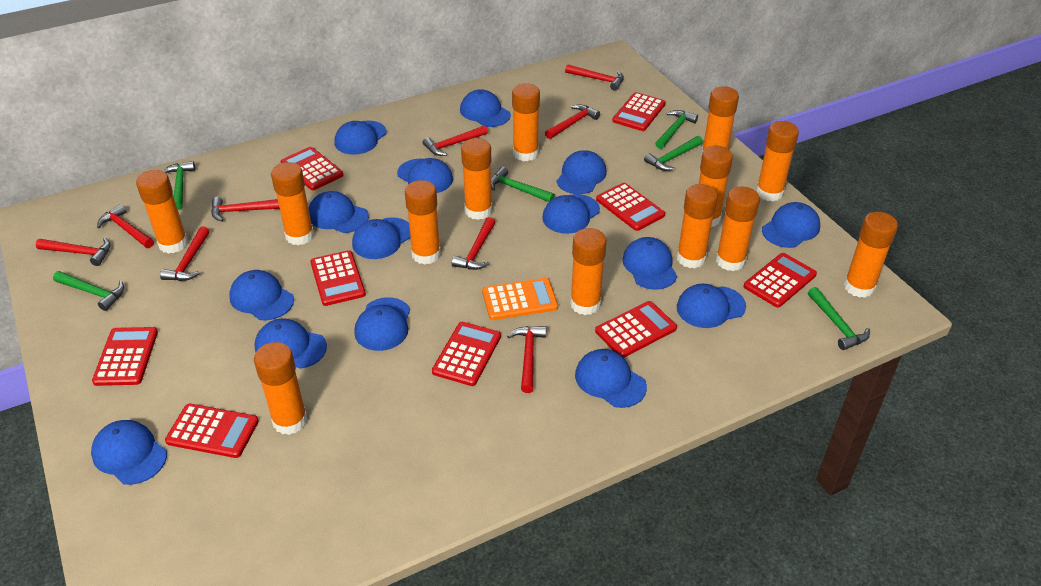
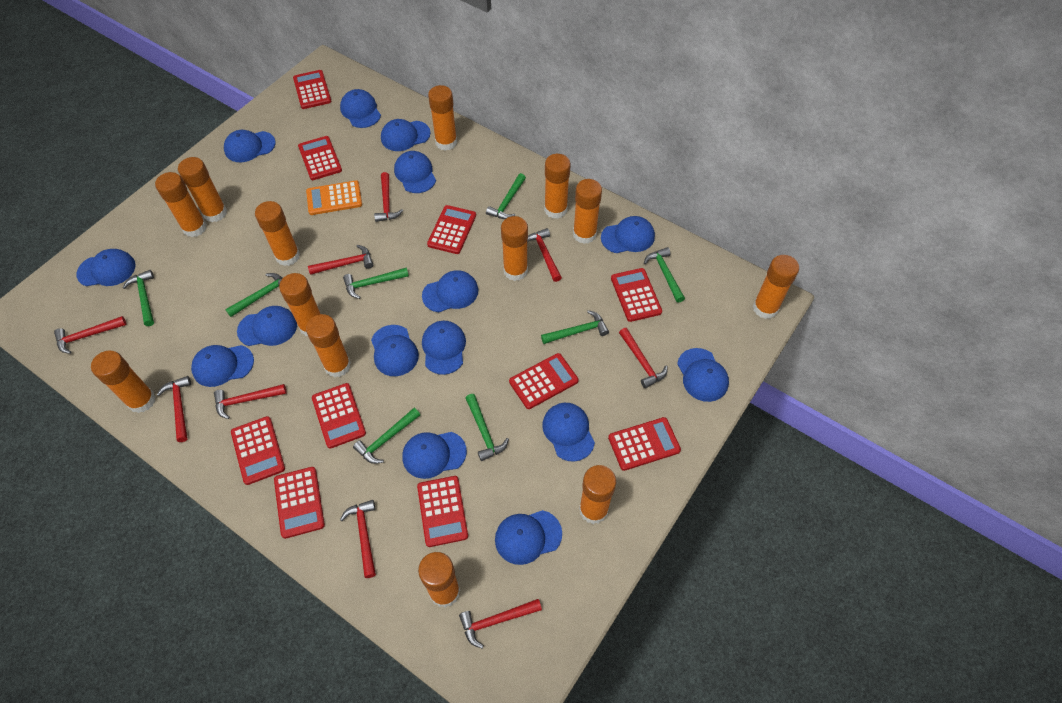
green hammer: 6 -> 8
red calculator: 9 -> 10

